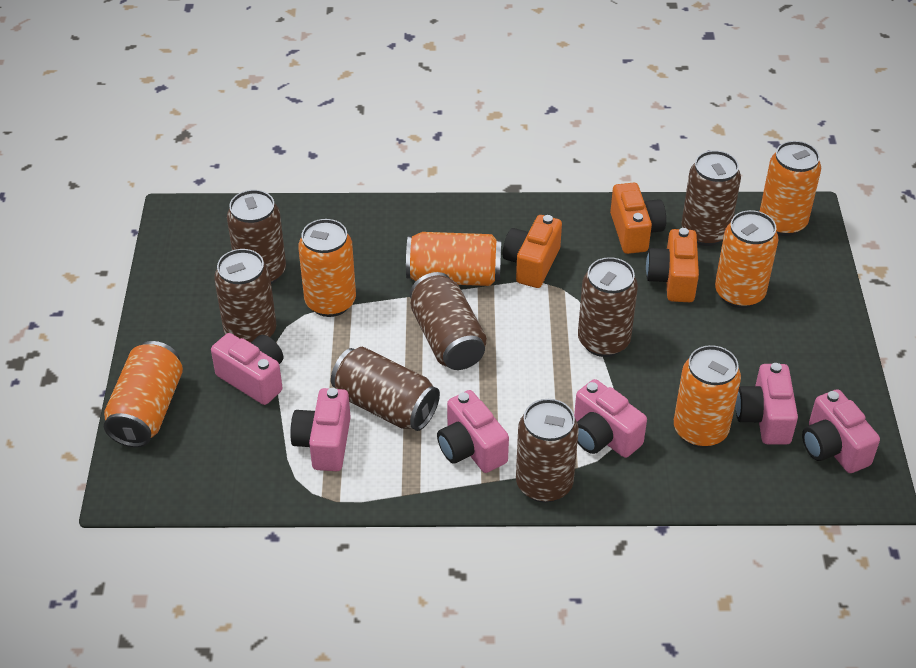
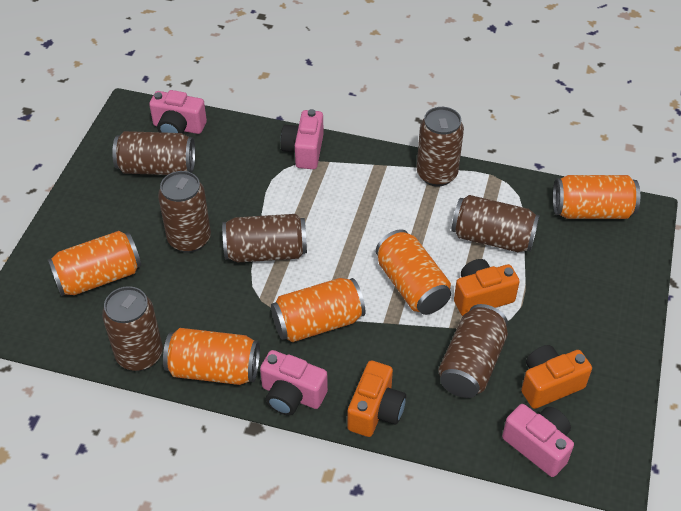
orange can: 6 -> 5
pink camera: 6 -> 4

